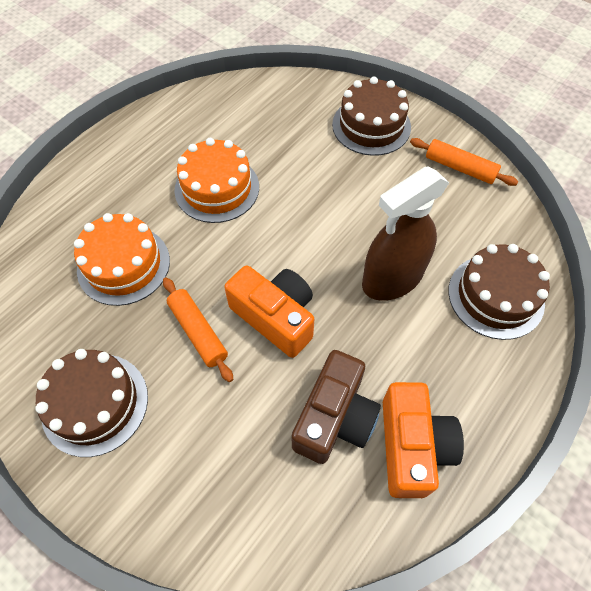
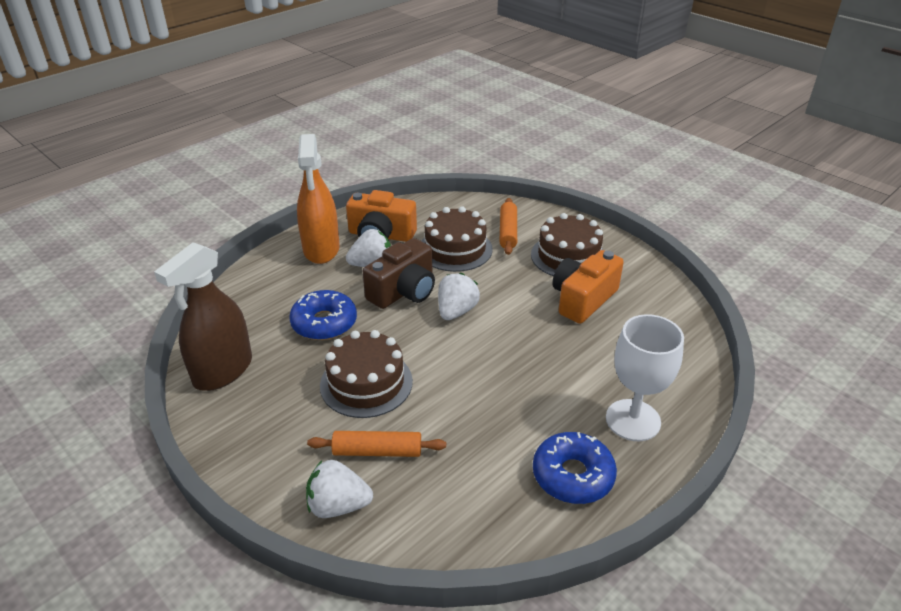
blue donut: 0 -> 2
orange cake: 2 -> 0
orange spray bottle: 0 -> 1
white goblet: 0 -> 1
white strawberry: 0 -> 3

